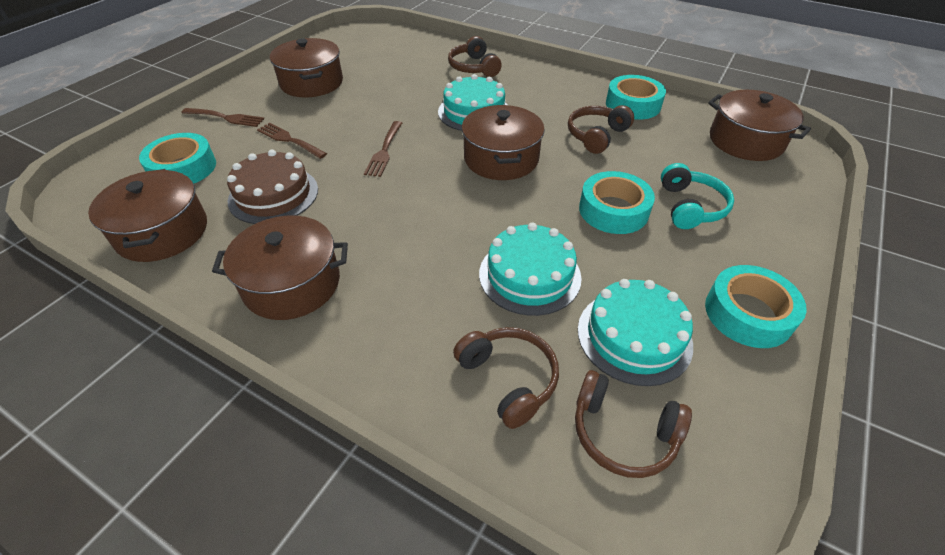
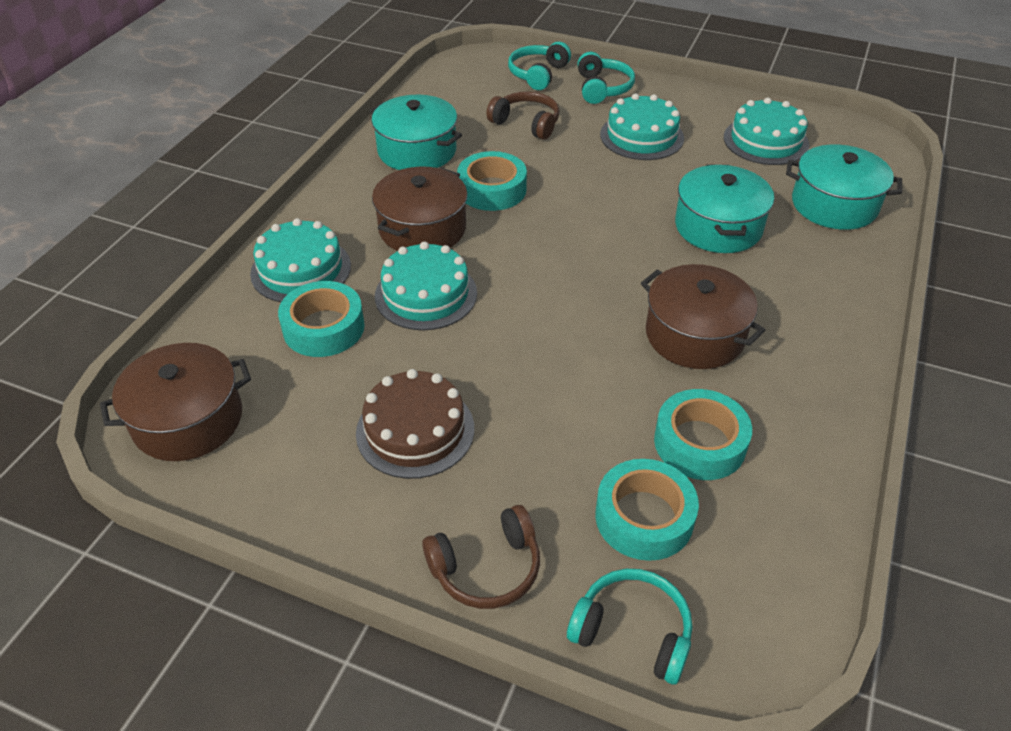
brown fork: 3 -> 0
brown headphones: 4 -> 2
brown pot: 5 -> 3
turquoise cake: 3 -> 4
turquoise headphones: 1 -> 3
turquoise pot: 0 -> 3

